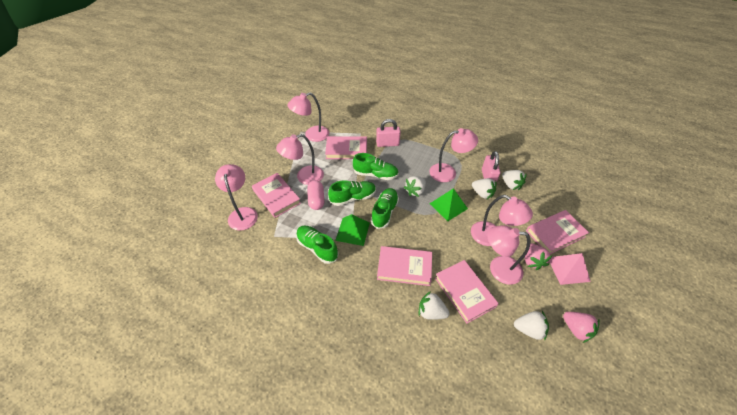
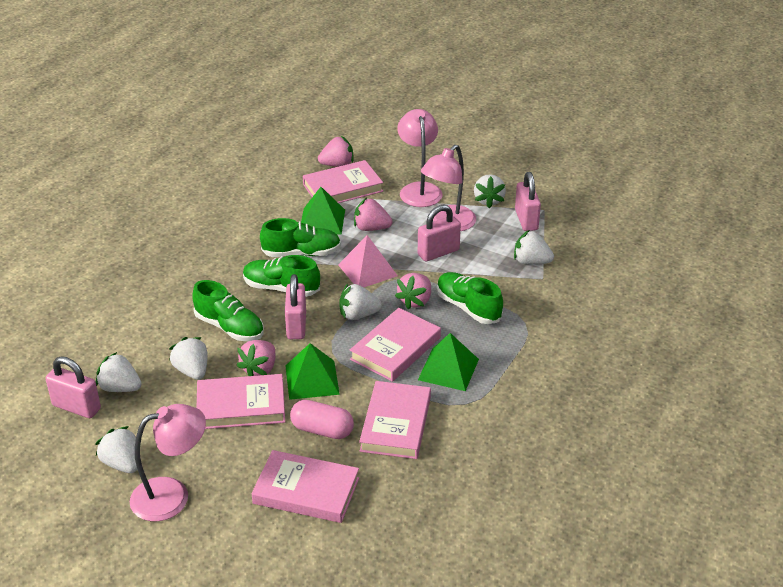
green pyramid: 2 -> 3
pink lamp: 6 -> 3
pink padlock: 2 -> 4
pink strawberry: 2 -> 4
white strawberry: 5 -> 6

